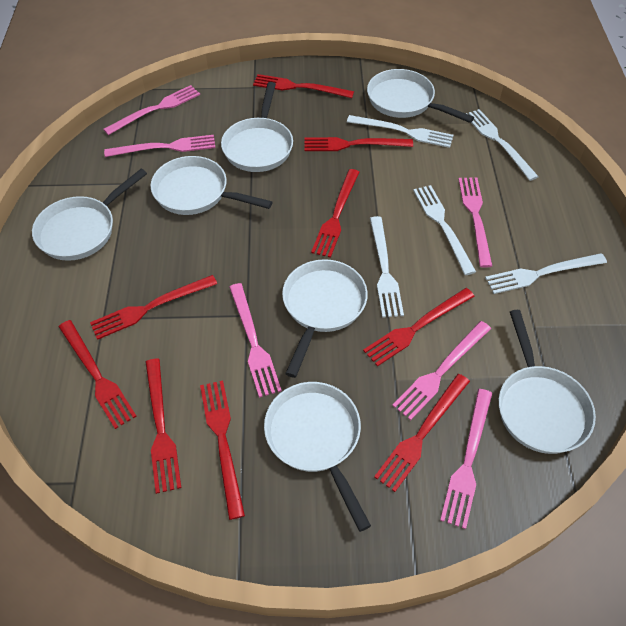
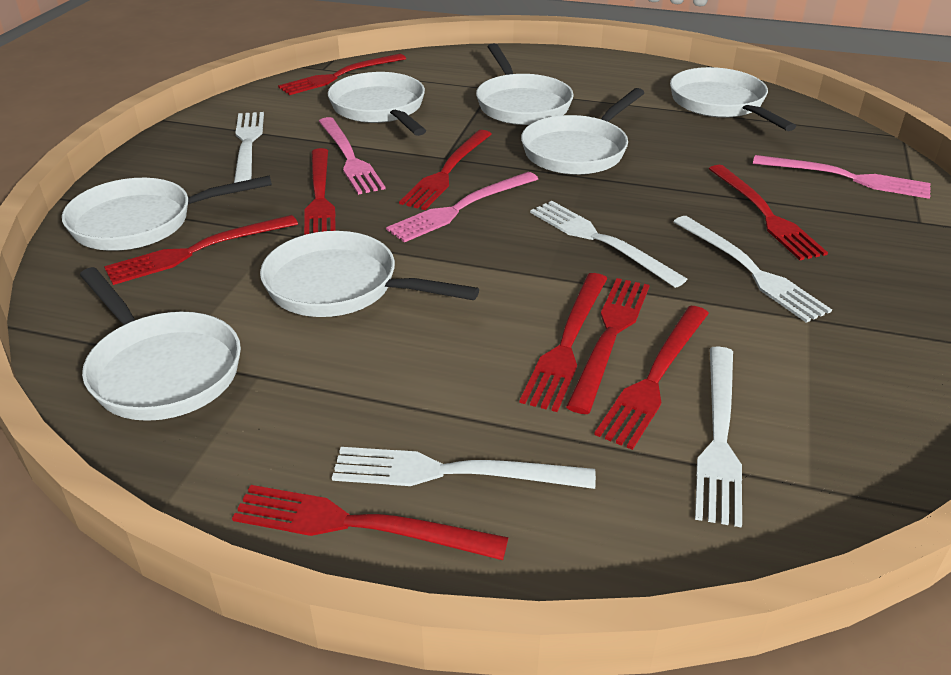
pink fork: 6 -> 3

